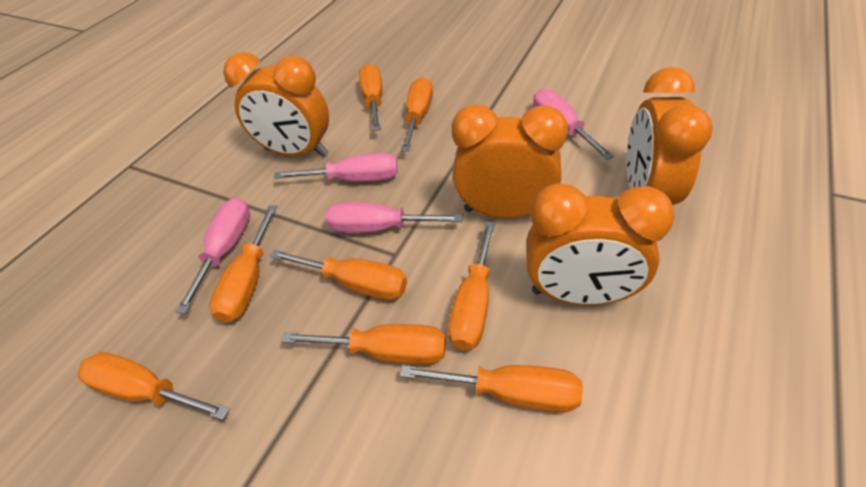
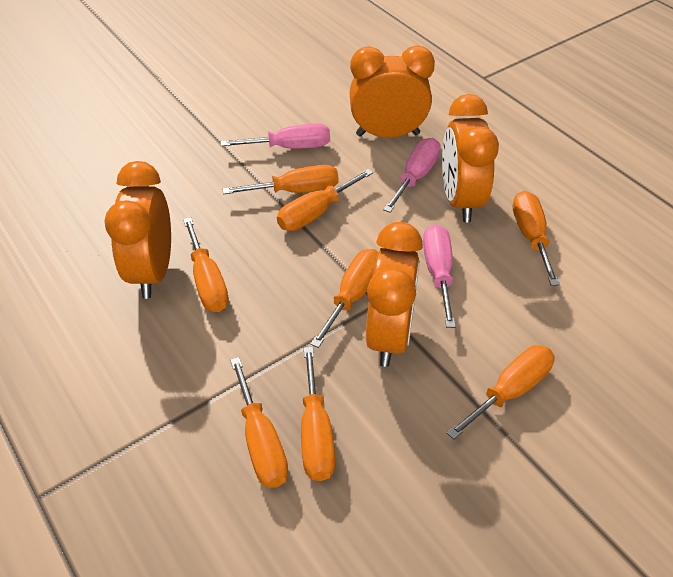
pink screwdriver: 4 -> 3

